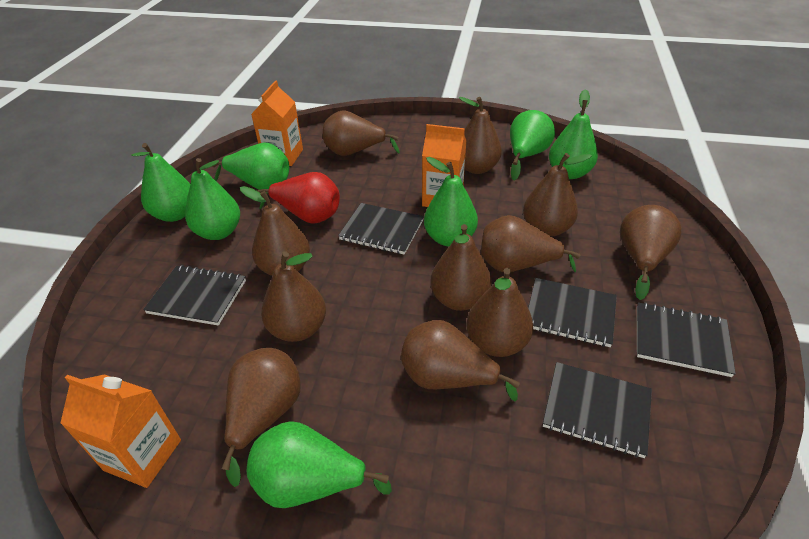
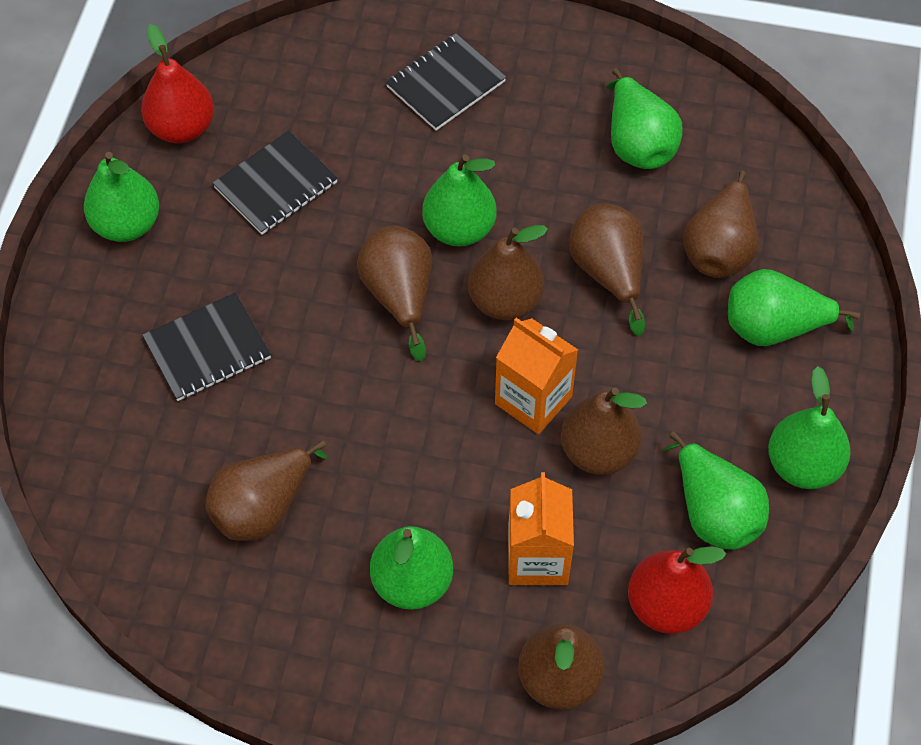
black notebook: 5 -> 3
brown pear: 11 -> 7
orange carton: 3 -> 2
red pear: 1 -> 2

